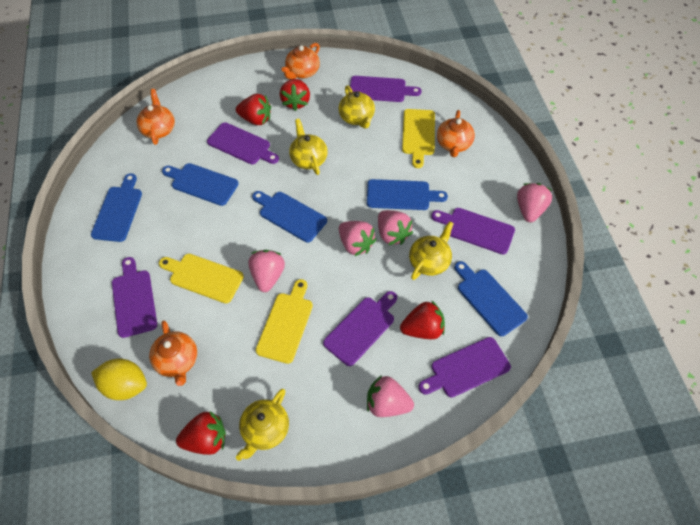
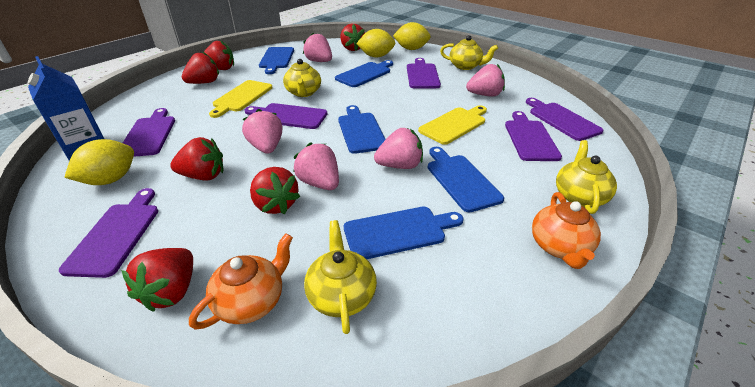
blue carton: 0 -> 1
orange teapot: 4 -> 2
red strawberry: 4 -> 6
yellow cutting board: 3 -> 2
yellow lemon: 1 -> 3

